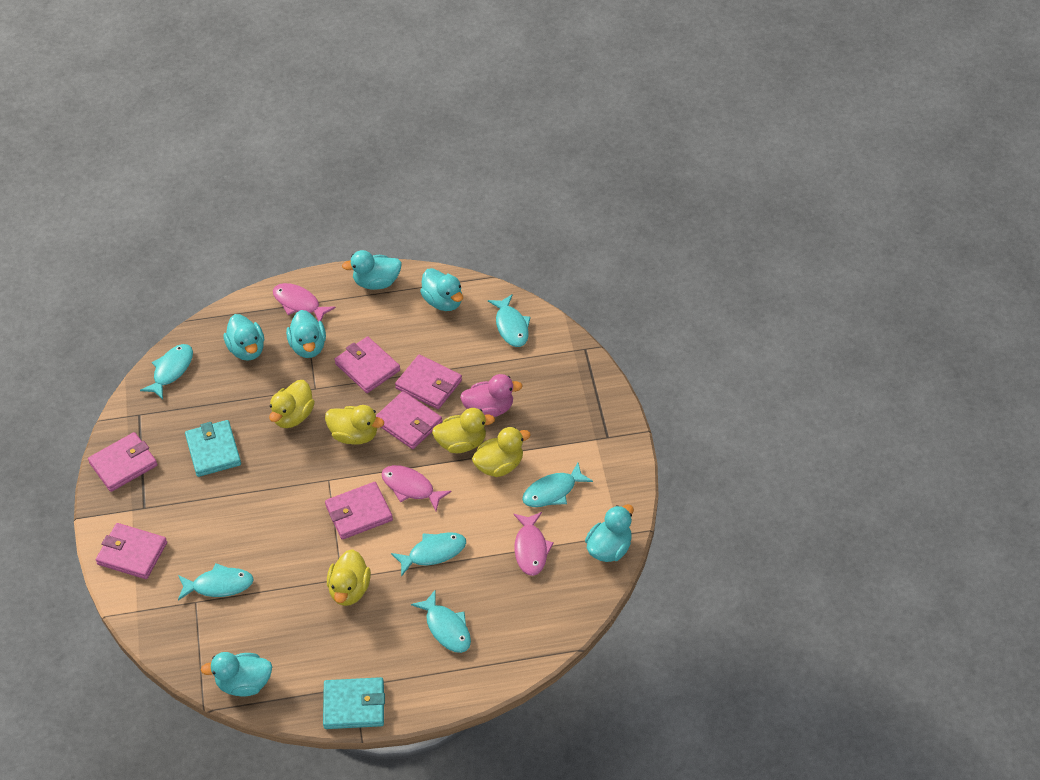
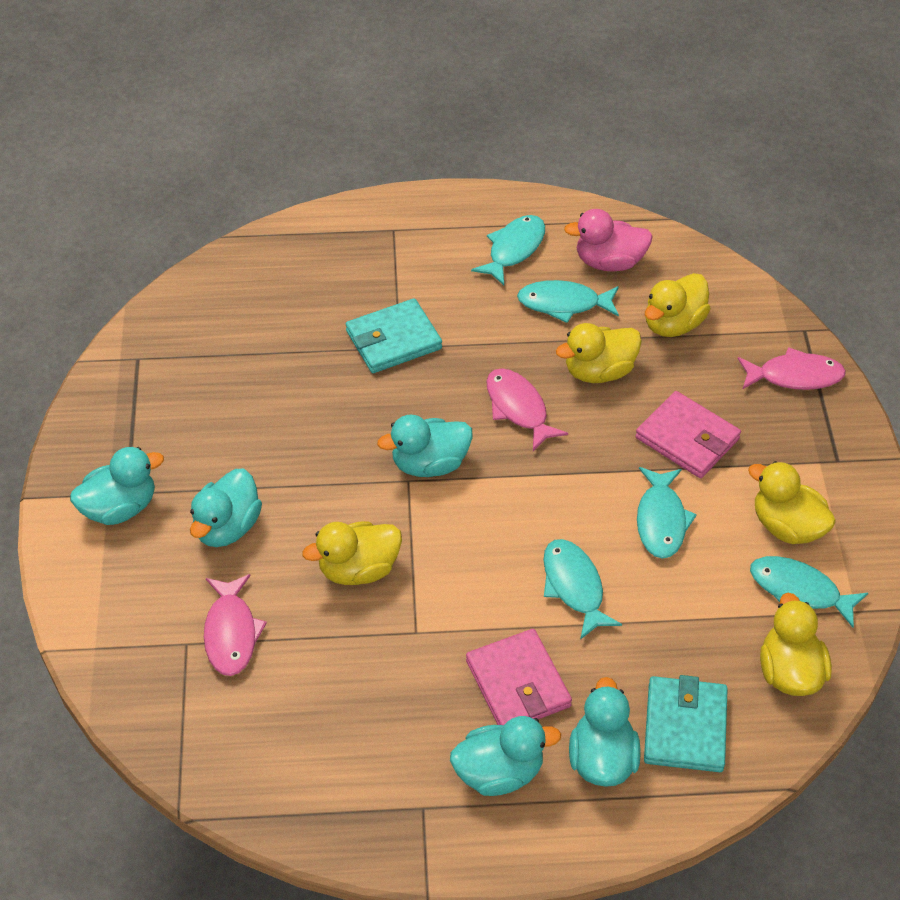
pink wallet: 6 -> 2
turquoise duck: 6 -> 5
turquoise fish: 6 -> 5

